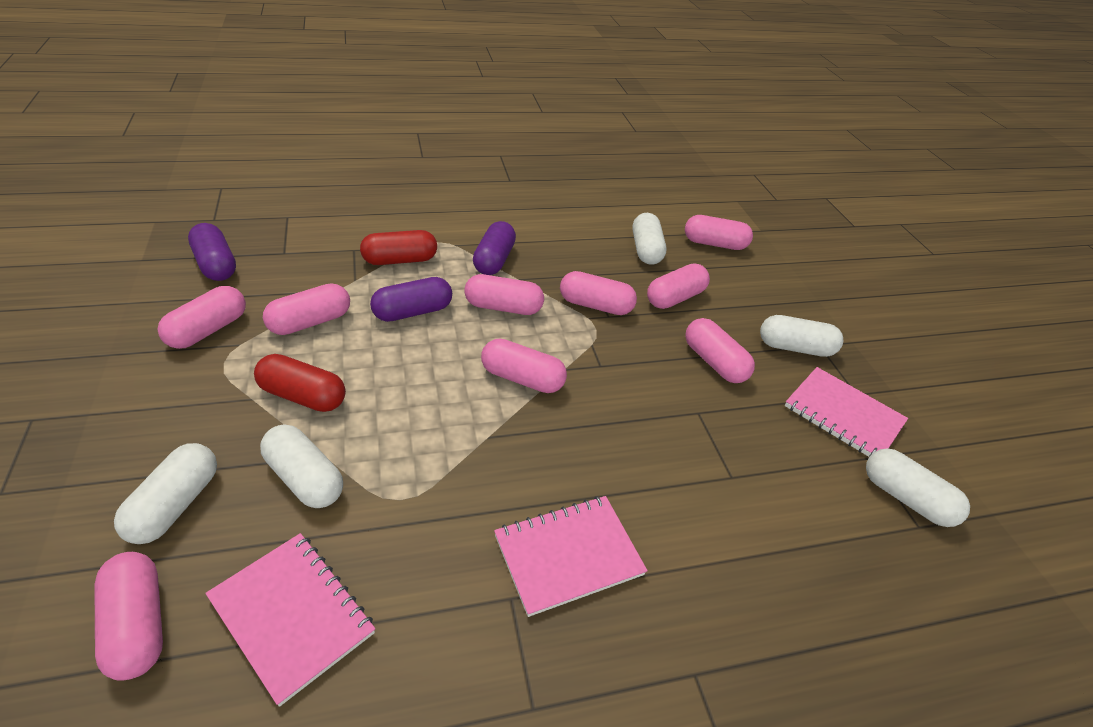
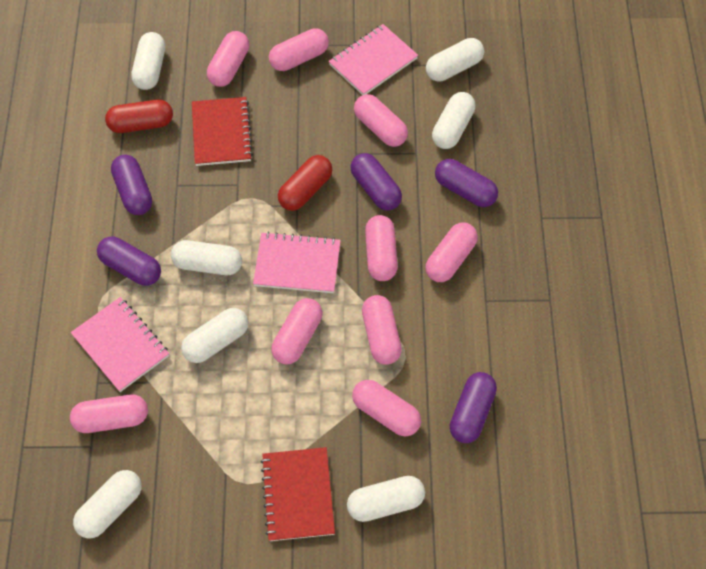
purple capsule: 3 -> 5
red notebook: 0 -> 2
white capsule: 5 -> 7

